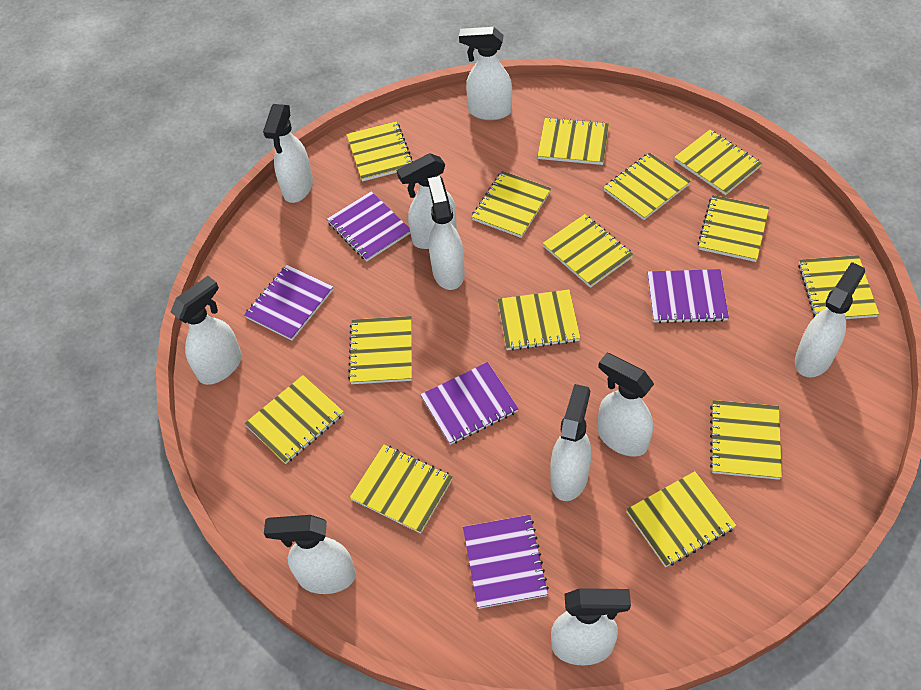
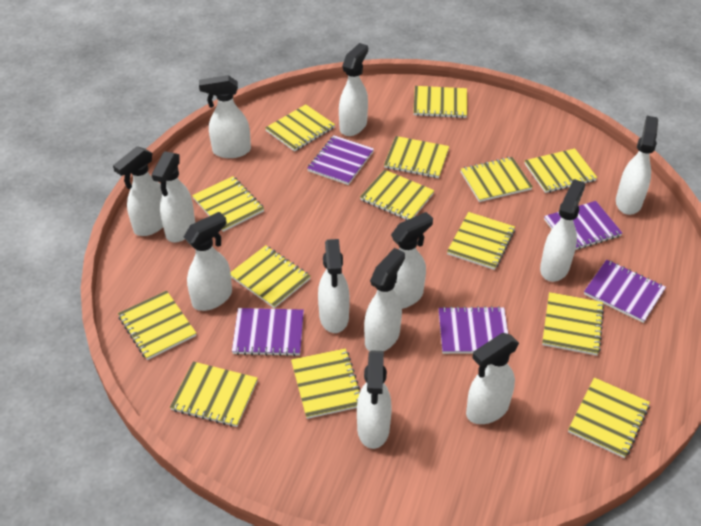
white spray bottle: 10 -> 12

